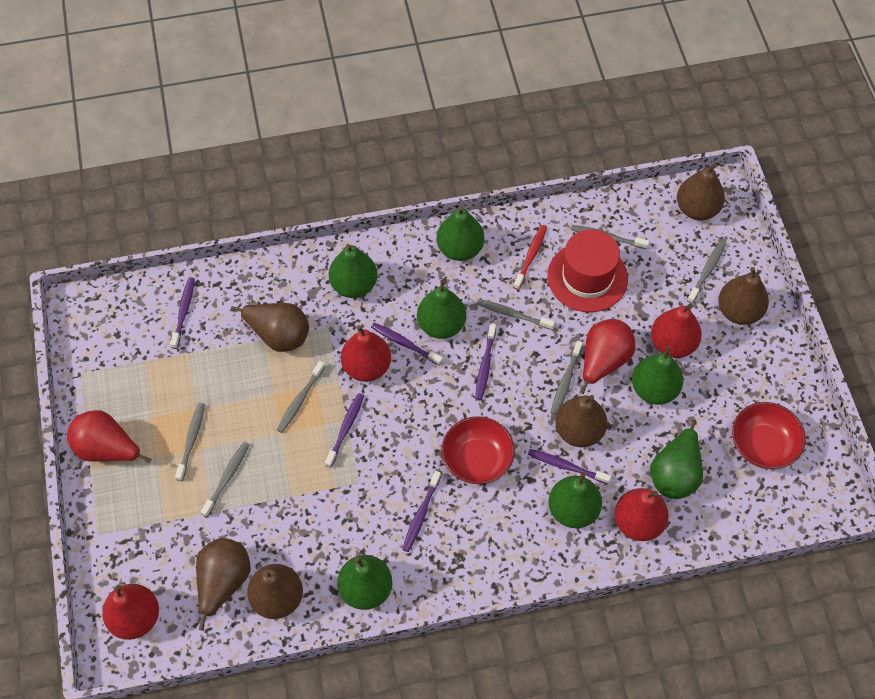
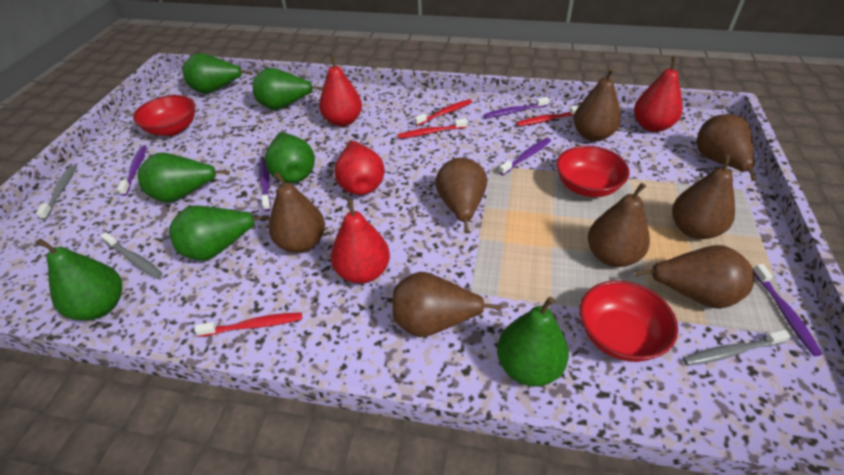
brown pear: 6 -> 8
grey toothbrush: 7 -> 3
purple toothbrush: 6 -> 5
red bowl: 2 -> 3
red hat: 1 -> 0
red pear: 6 -> 4
red toothbrush: 1 -> 4

